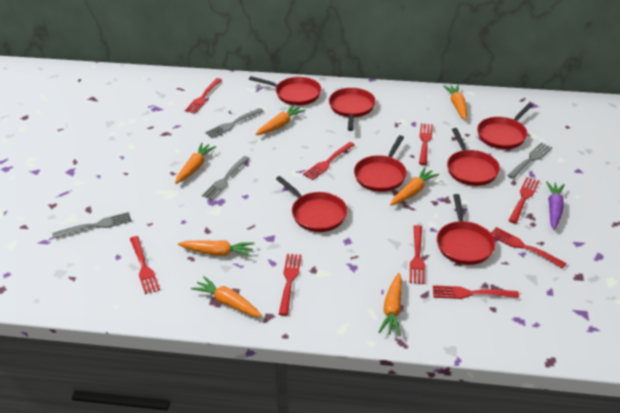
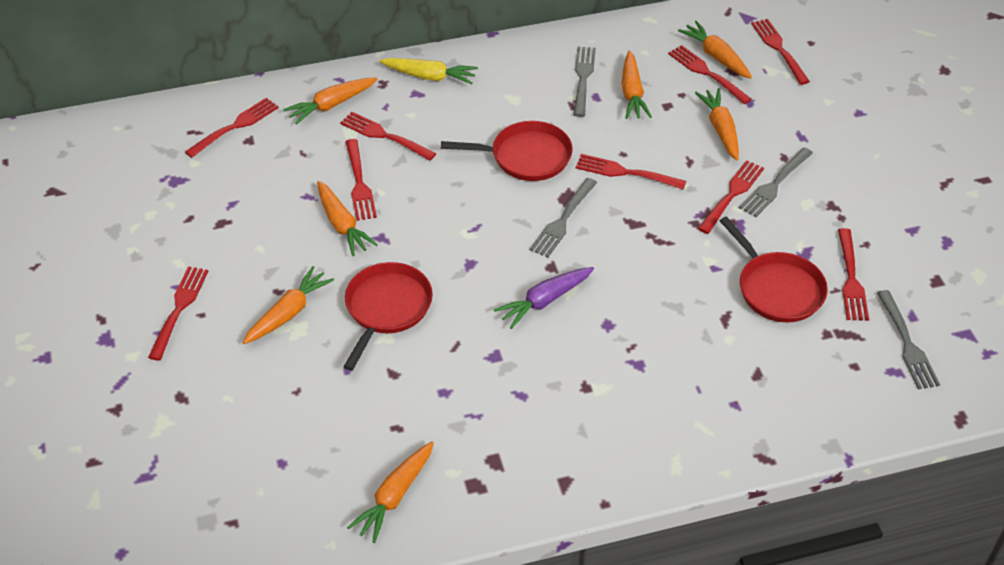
red pan: 7 -> 3
yellow carrot: 0 -> 1

